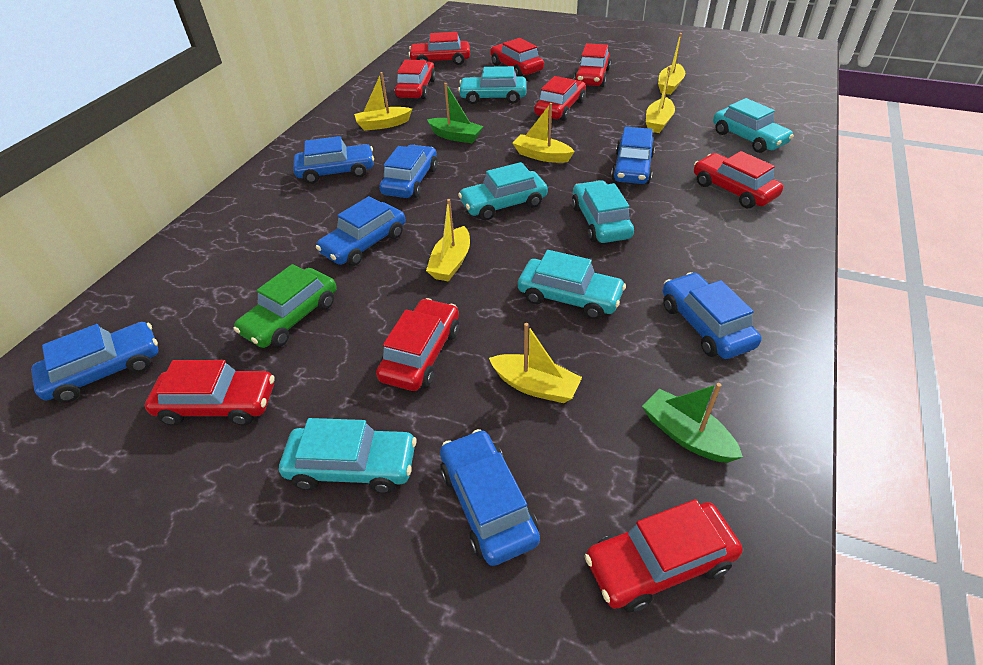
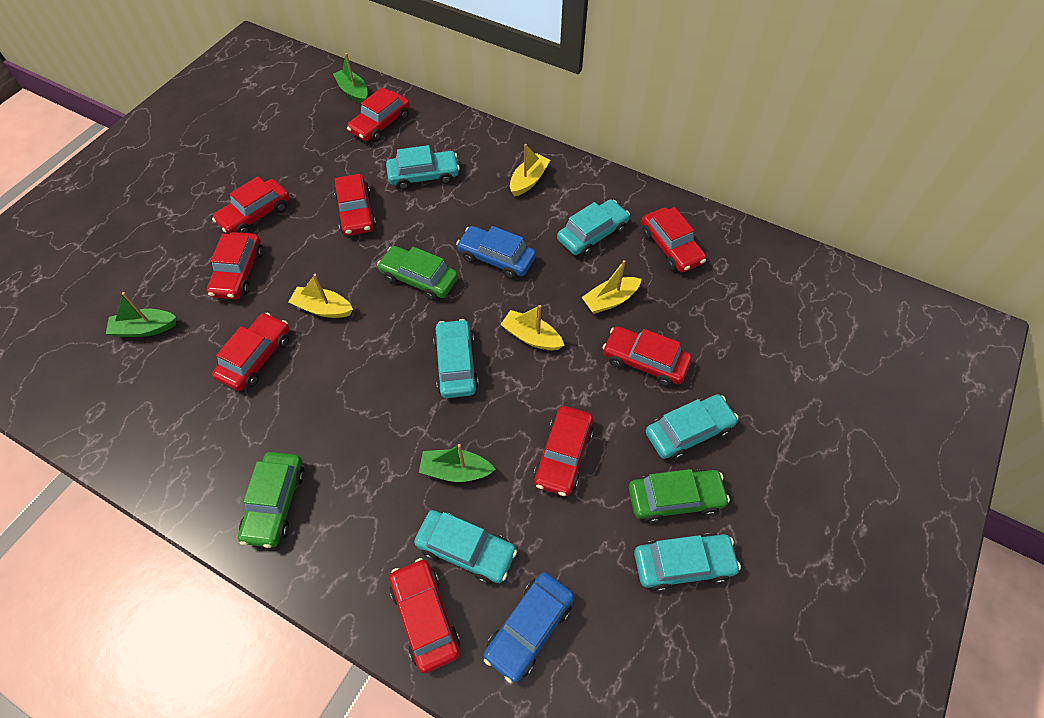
blue car: 7 -> 2
green boat: 2 -> 3
green car: 1 -> 3
yellow boat: 6 -> 4

